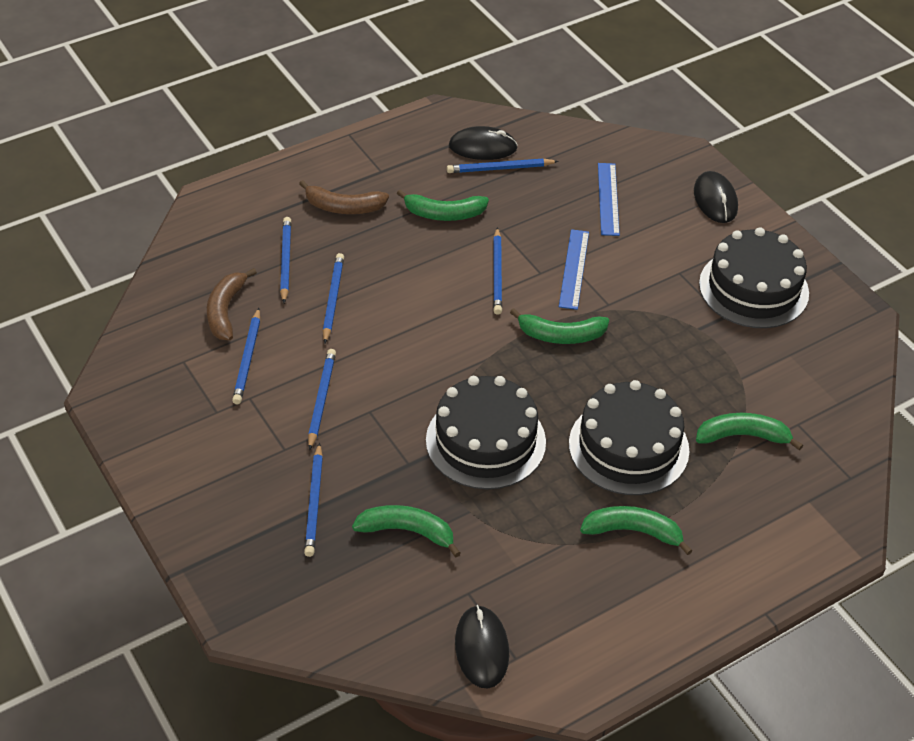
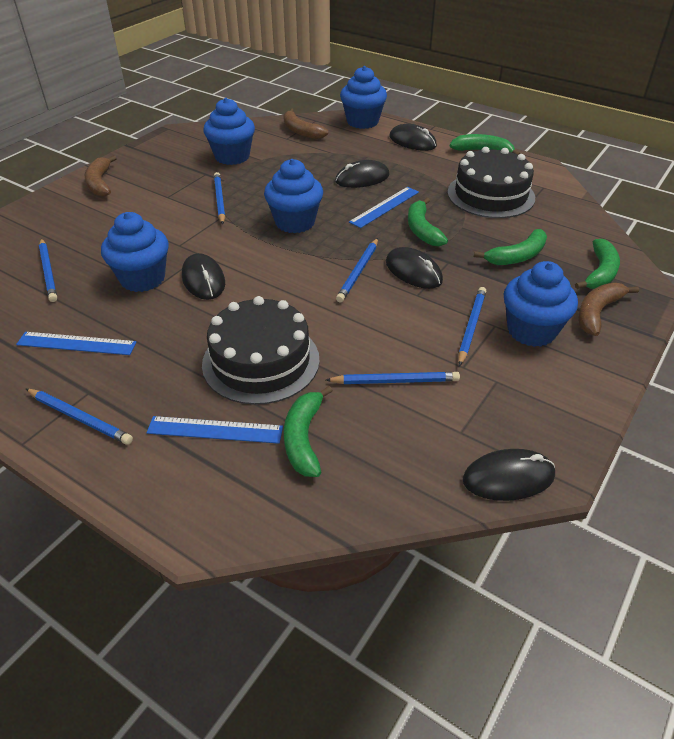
black cake: 3 -> 2
black mouse: 3 -> 5
blue cupcake: 0 -> 5
blue pencil: 7 -> 6
blue ruler: 2 -> 3
brown banana: 2 -> 3

